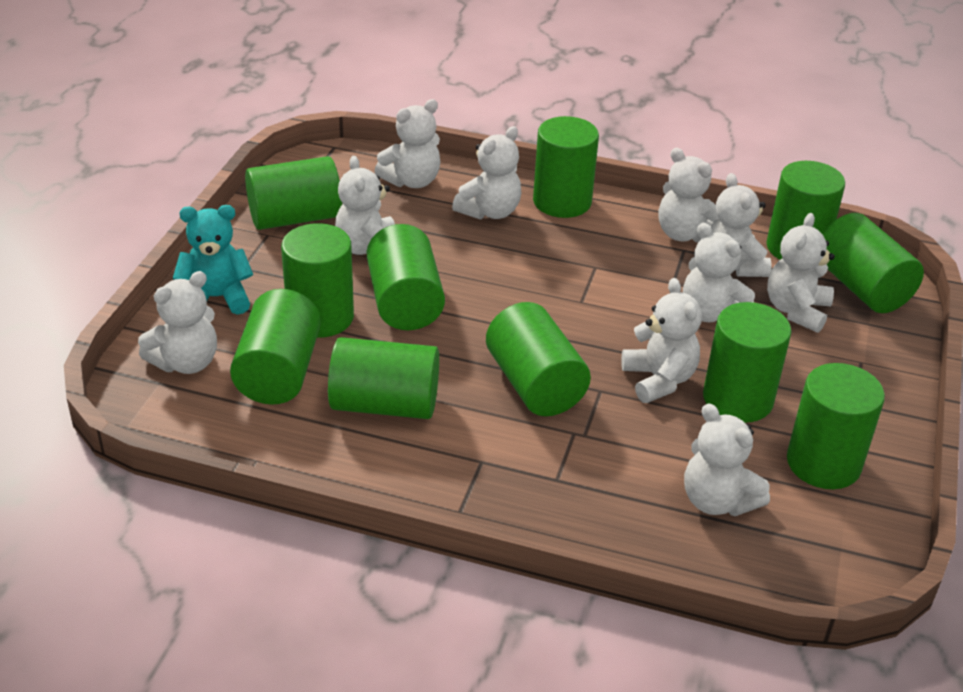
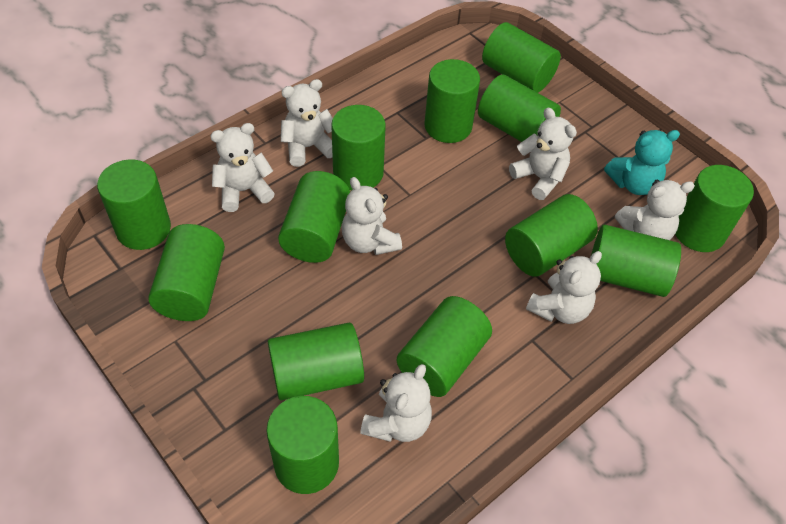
green cylinder: 11 -> 13
white teddy bear: 10 -> 7

